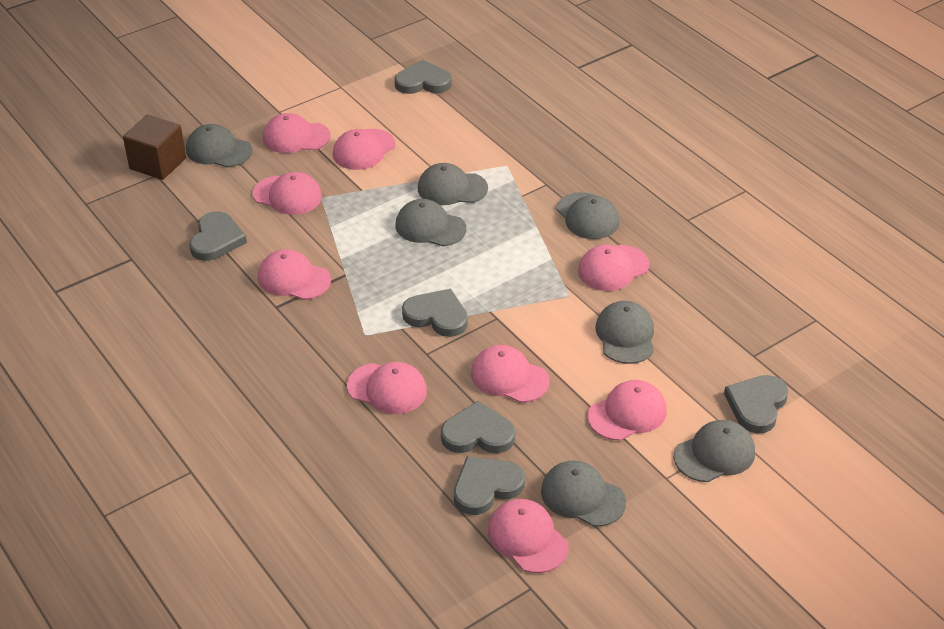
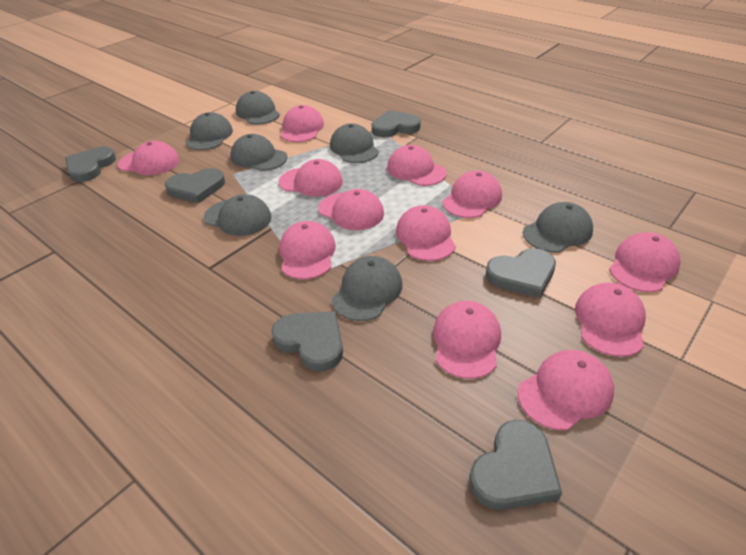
brown cube: 1 -> 0
pink cap: 9 -> 12

